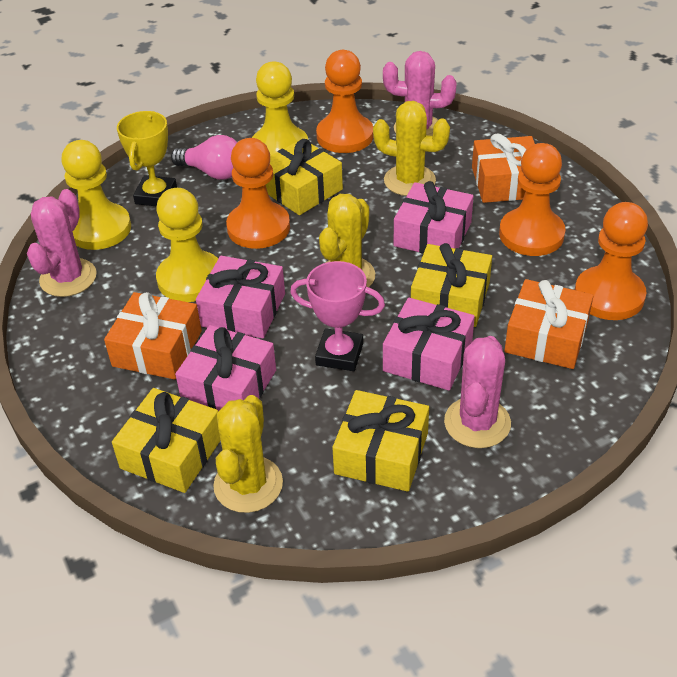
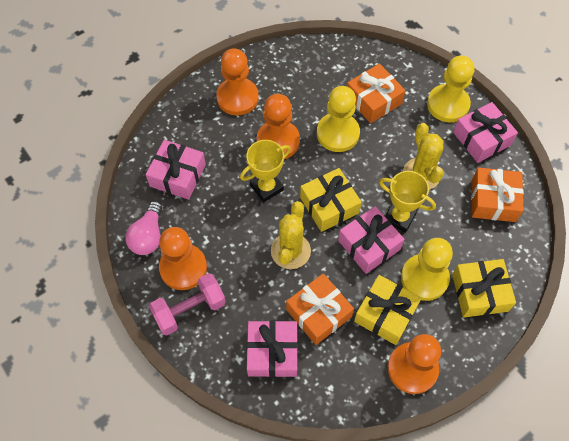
pink cactus: 3 -> 0
pink dumbbell: 0 -> 1
pink trophy: 1 -> 0
yellow cactus: 3 -> 2
yellow gift: 4 -> 3
yellow trophy: 1 -> 2

